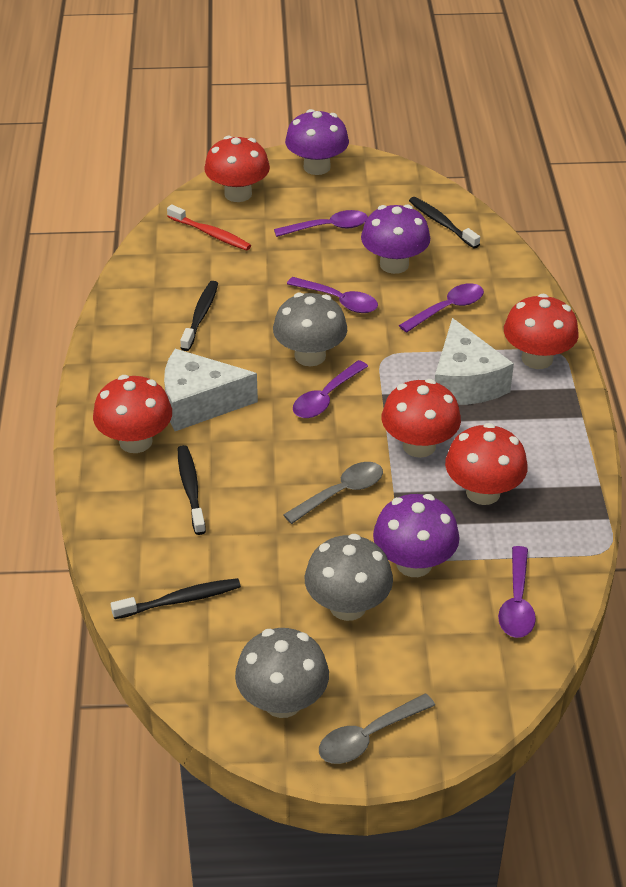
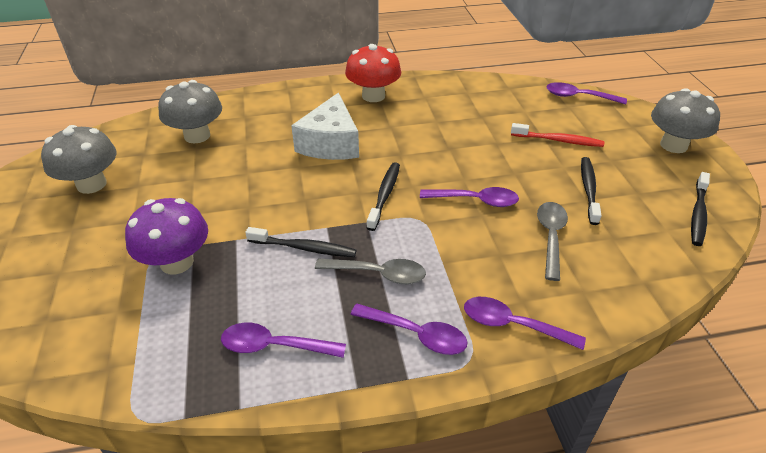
purple mushroom: 3 -> 1
red mushroom: 5 -> 1
white cheese: 2 -> 1

